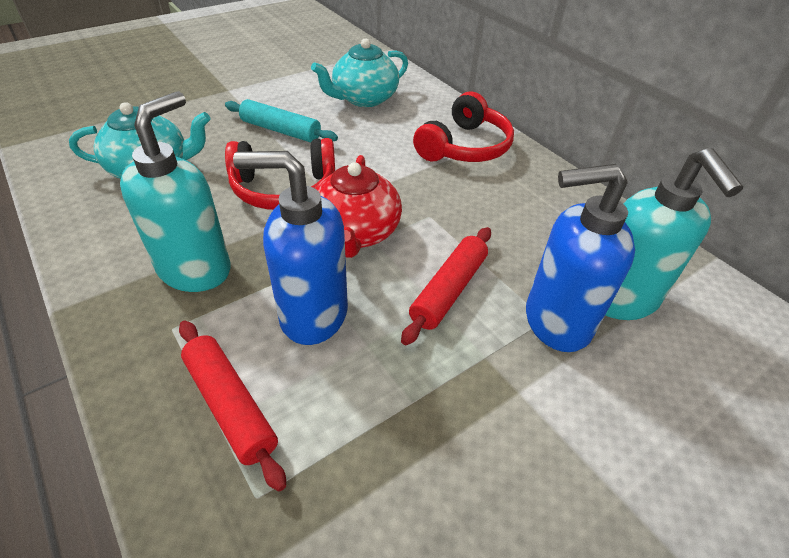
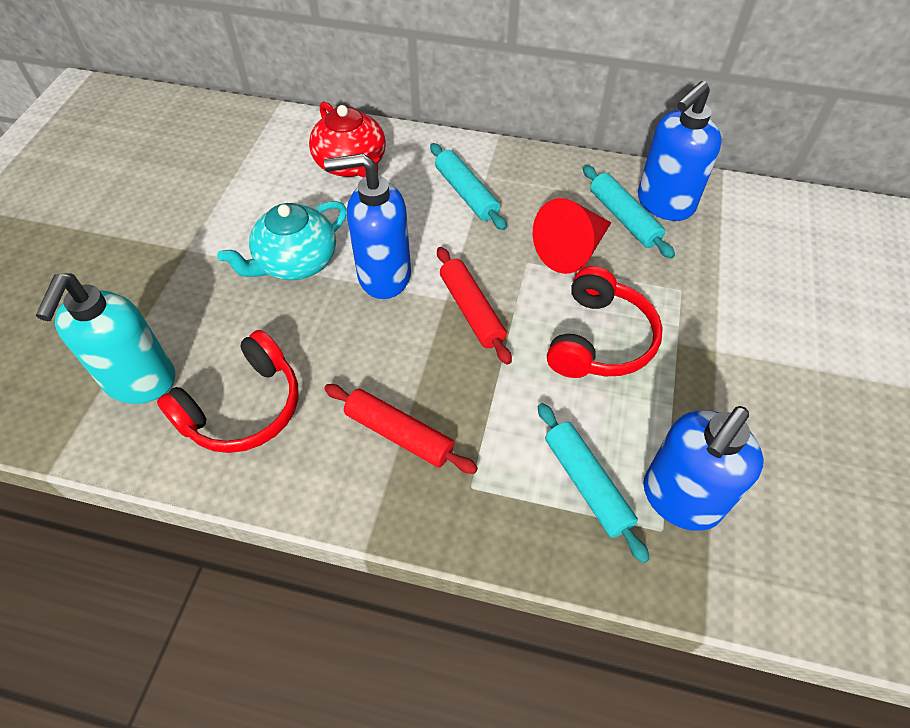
blue soap dispenser: 2 -> 3
red cone: 0 -> 1
turquoise rolling pin: 1 -> 3
turquoise soap dispenser: 2 -> 1
turquoise teapot: 2 -> 1

